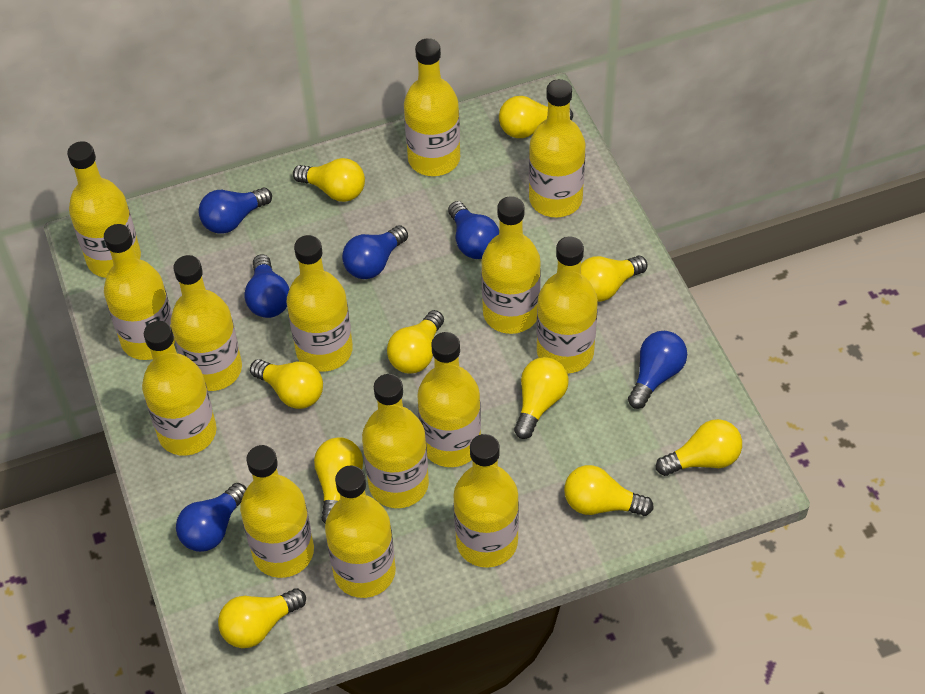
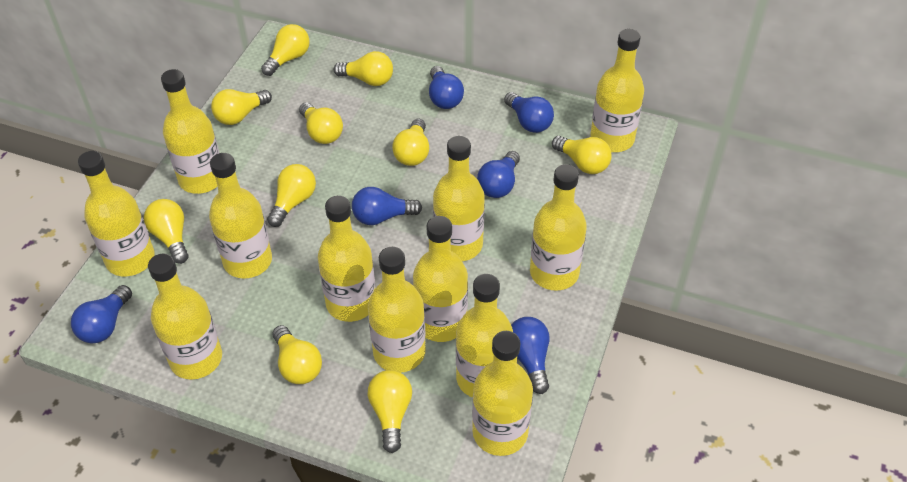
yellow bottle: 14 -> 12

